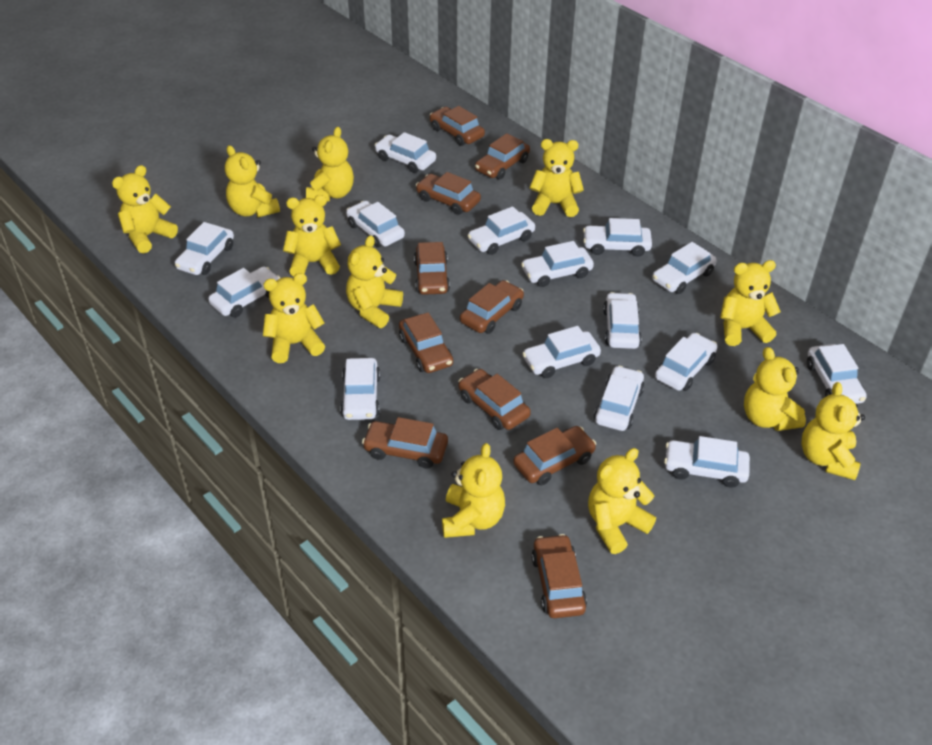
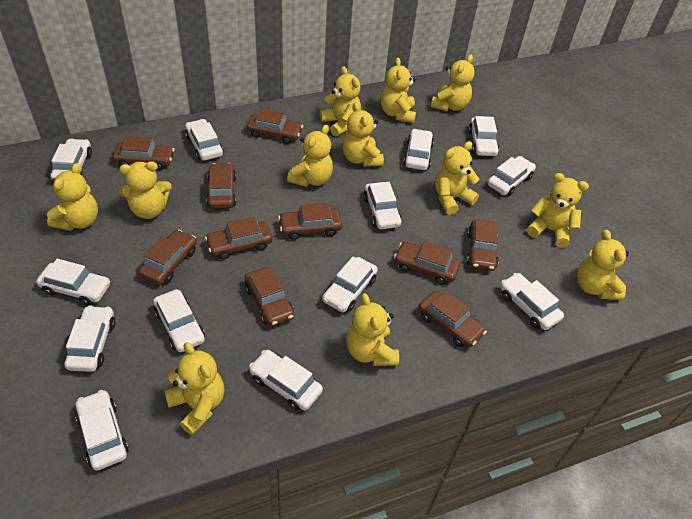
white car: 15 -> 13

